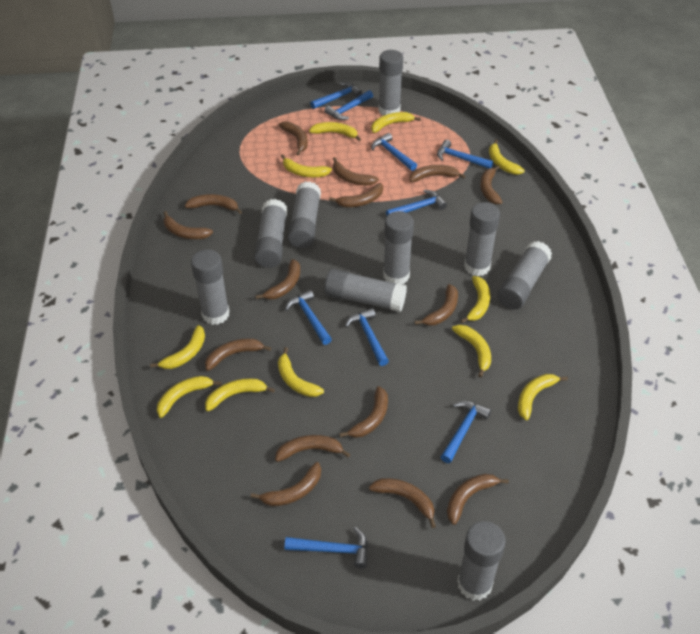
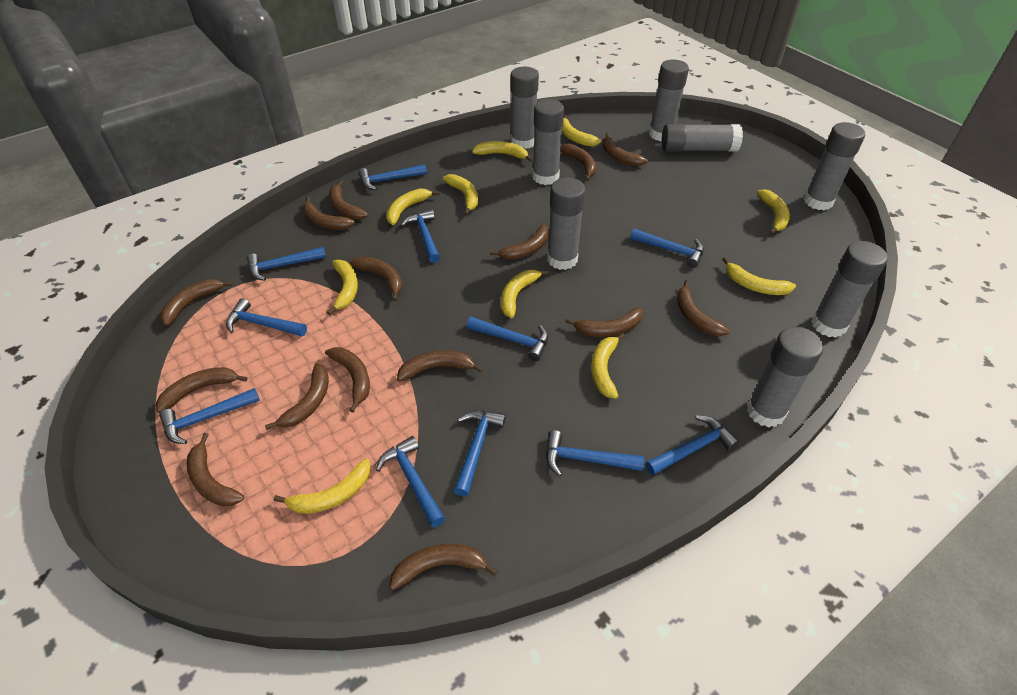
blue hammer: 9 -> 11
grey glue stick: 9 -> 8
yellow banana: 11 -> 10

